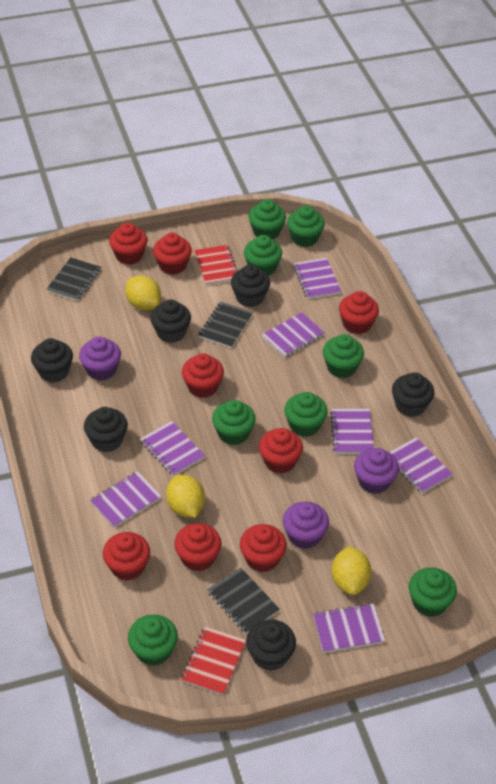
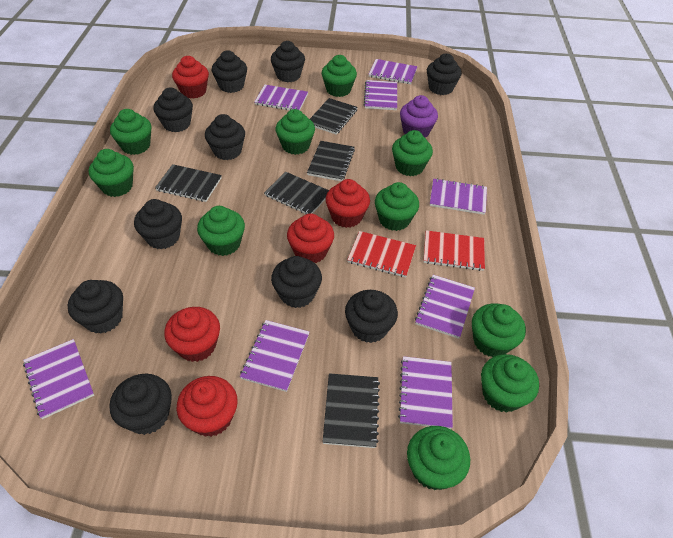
black cupcake: 6 -> 10
black notebook: 3 -> 5
green cupcake: 8 -> 10
purple cupcake: 3 -> 1
purple notebook: 7 -> 8
red cupcake: 8 -> 5
yellow lemon: 3 -> 0

